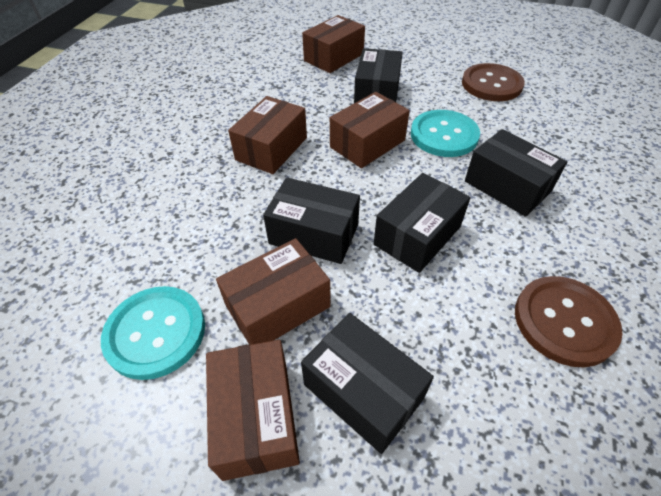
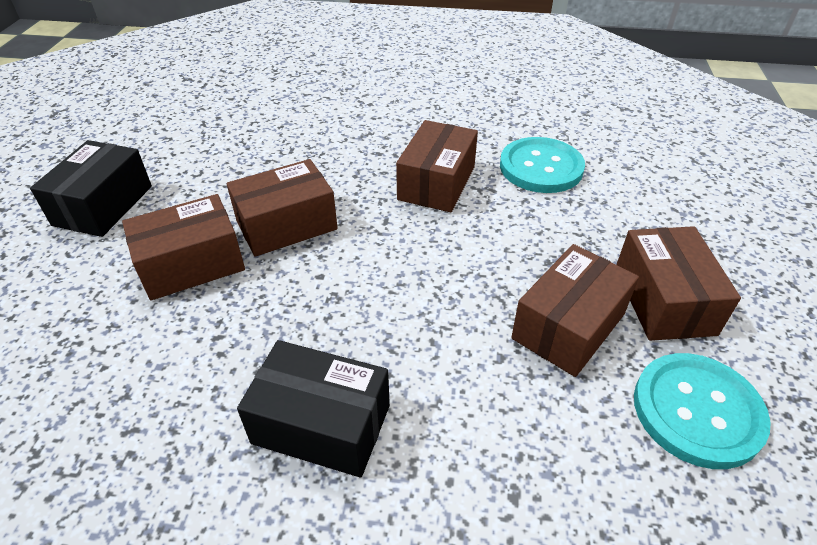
black box: 5 -> 2
brown button: 2 -> 0

